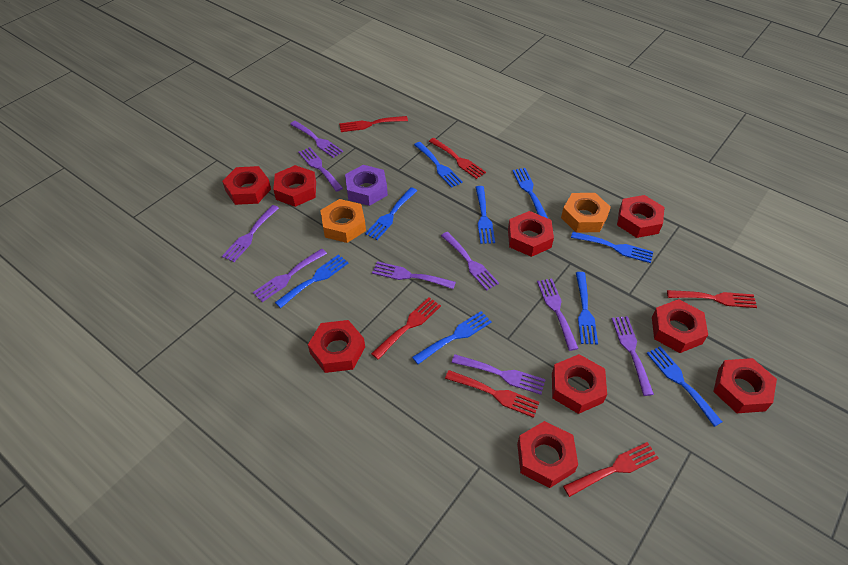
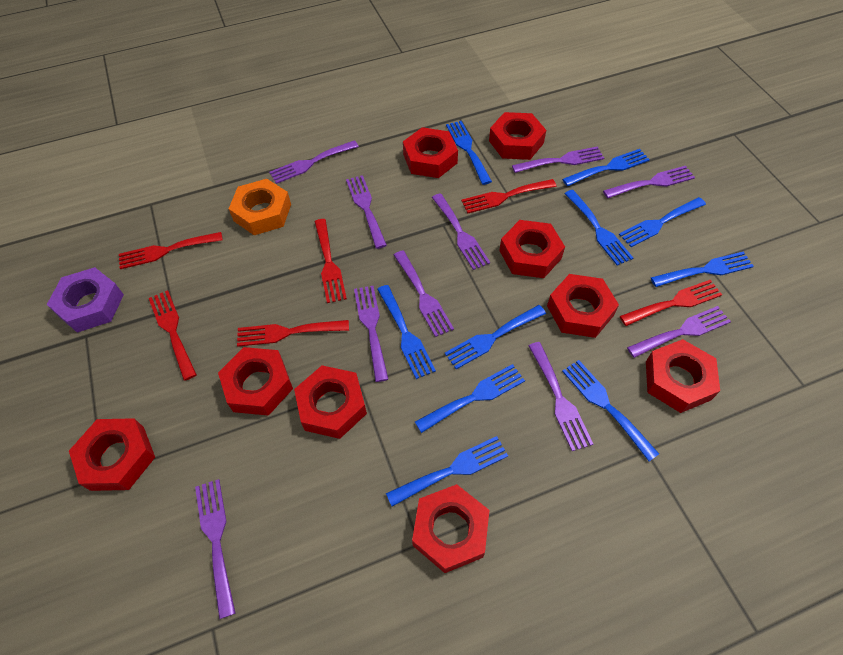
blue fork: 9 -> 10
orange nut: 2 -> 1
purple fork: 9 -> 10

